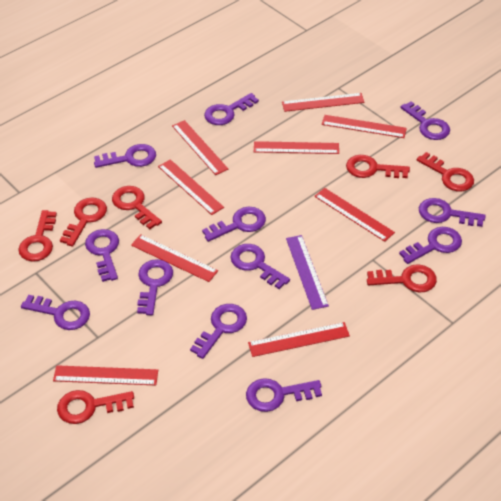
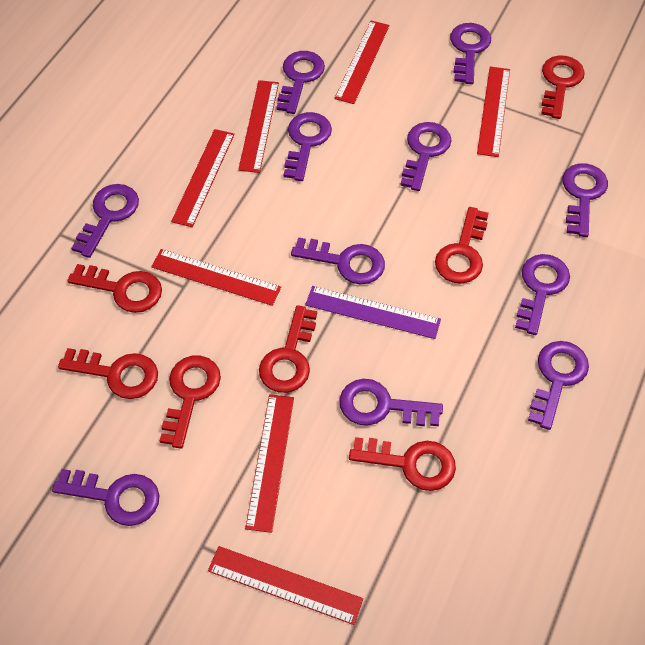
purple key: 12 -> 11
red ruler: 9 -> 7

